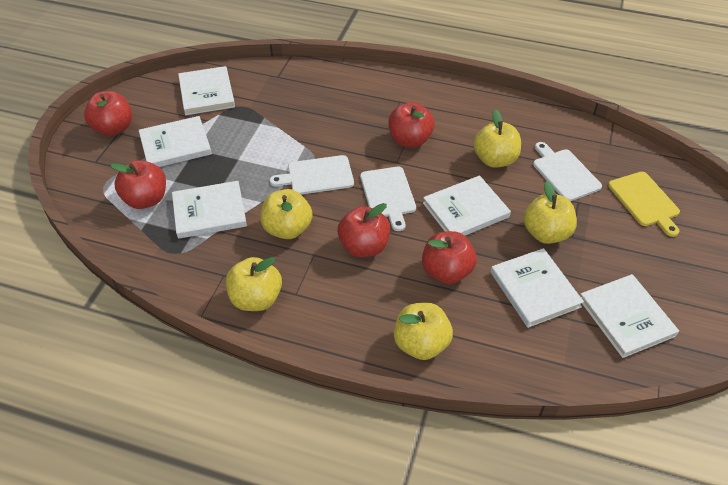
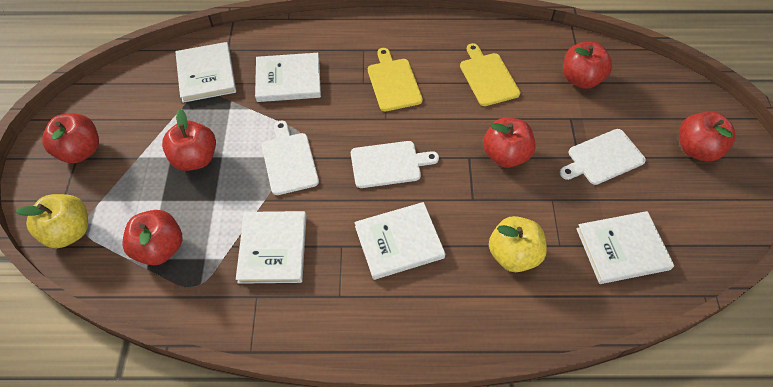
red apple: 5 -> 6
white book: 6 -> 5
yellow apple: 5 -> 2
yellow cutting board: 1 -> 2

